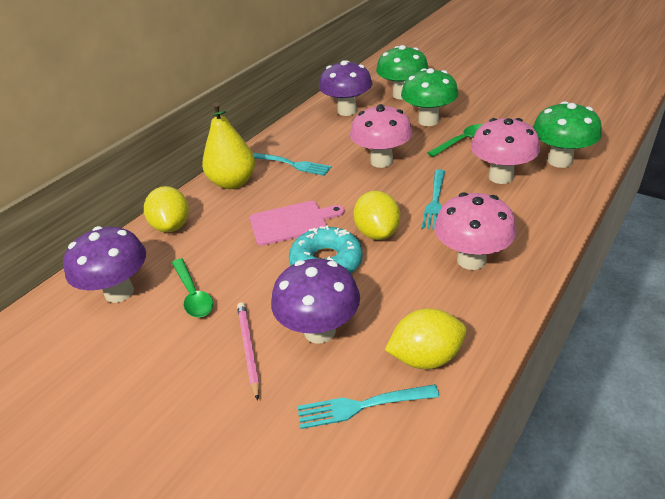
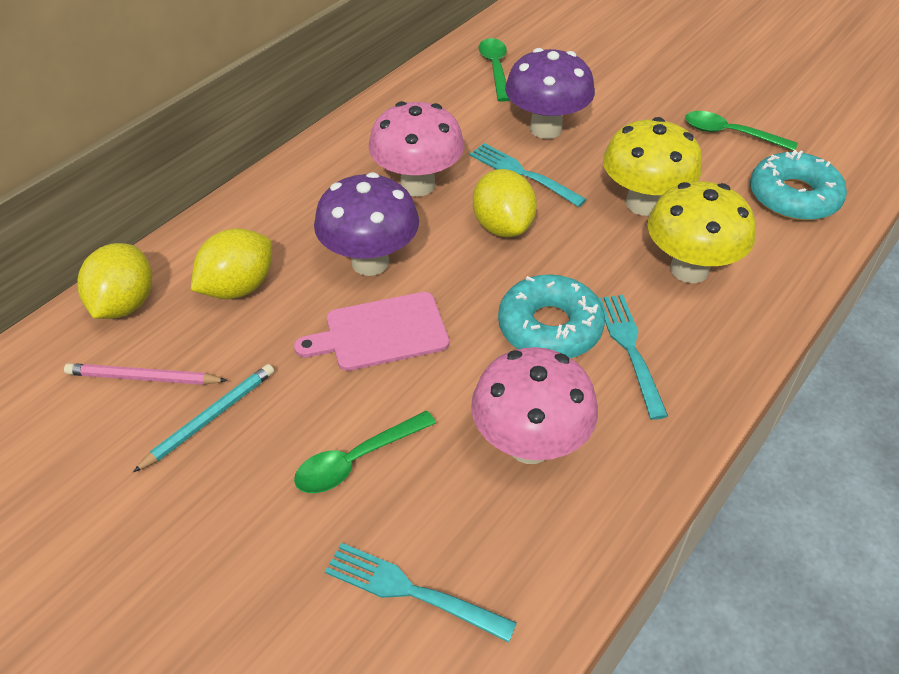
green mushroom: 3 -> 0
green spoon: 2 -> 3
pink mushroom: 3 -> 2
purple mushroom: 3 -> 2
turquoise donut: 1 -> 2
turquoise pencil: 0 -> 1
yellow mushroom: 0 -> 2
yellow pear: 1 -> 0

